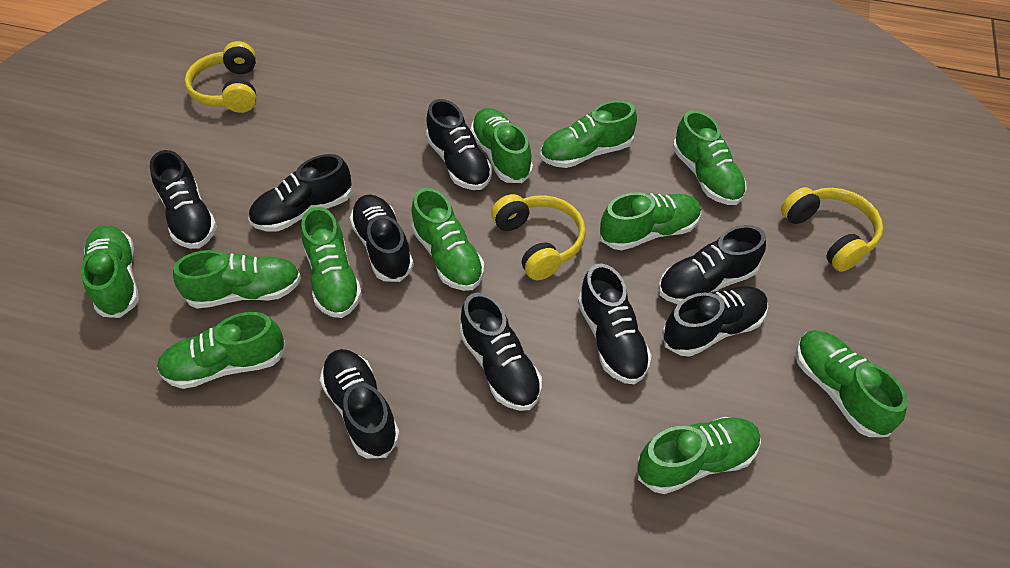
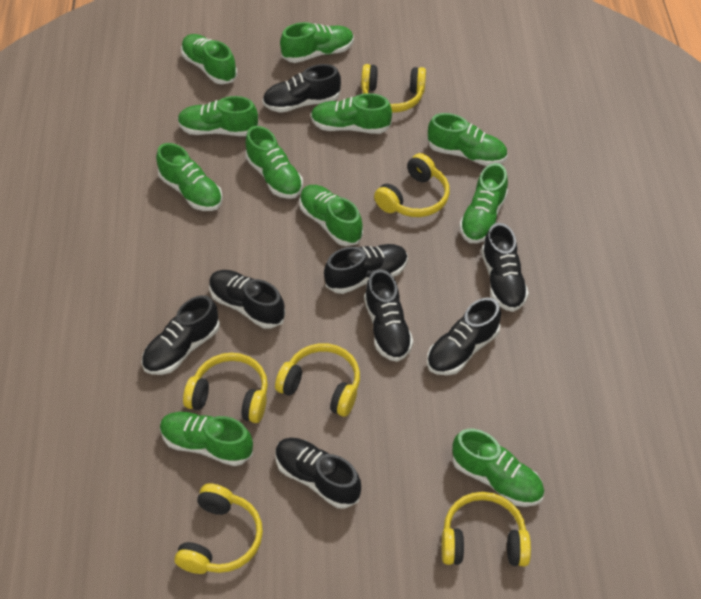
black shoe: 9 -> 8
yellow headphones: 3 -> 6

